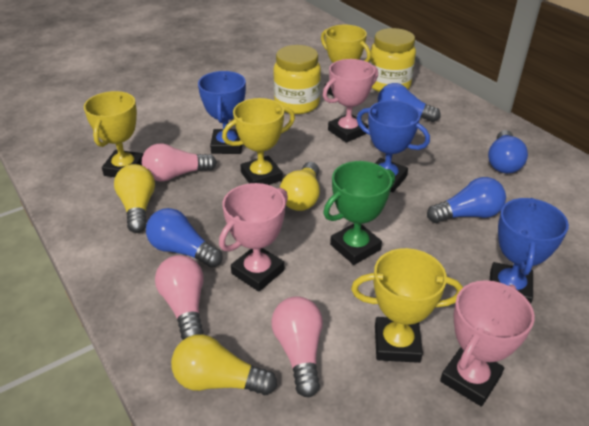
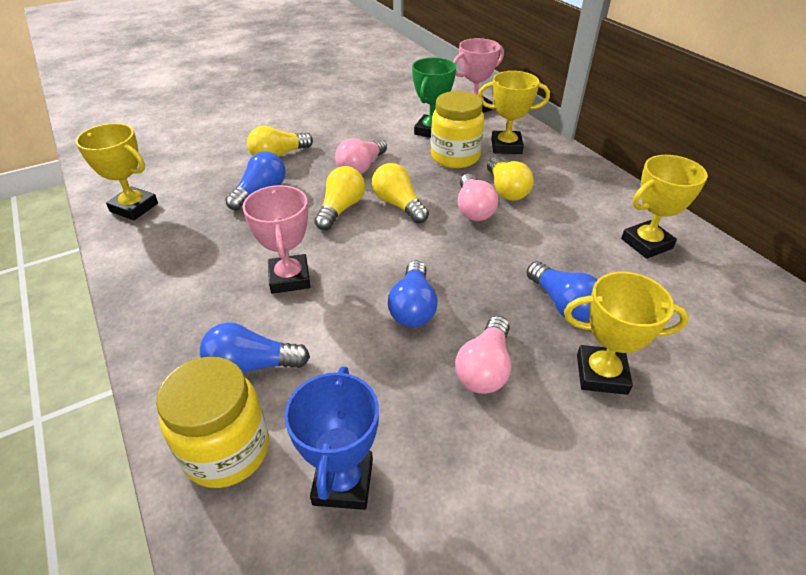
blue trophy: 3 -> 1
pink trophy: 3 -> 2
yellow light bulb: 3 -> 4

